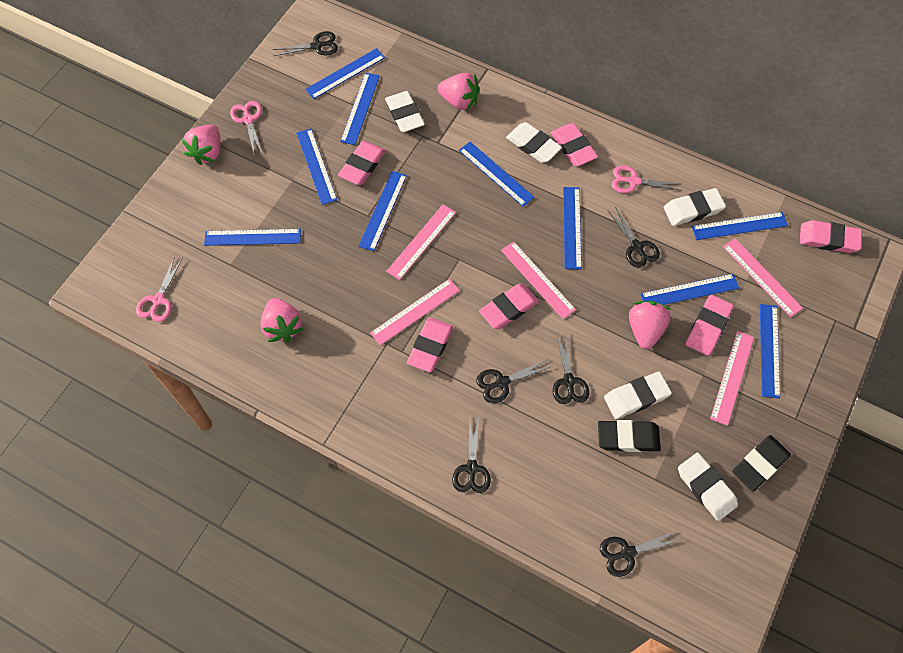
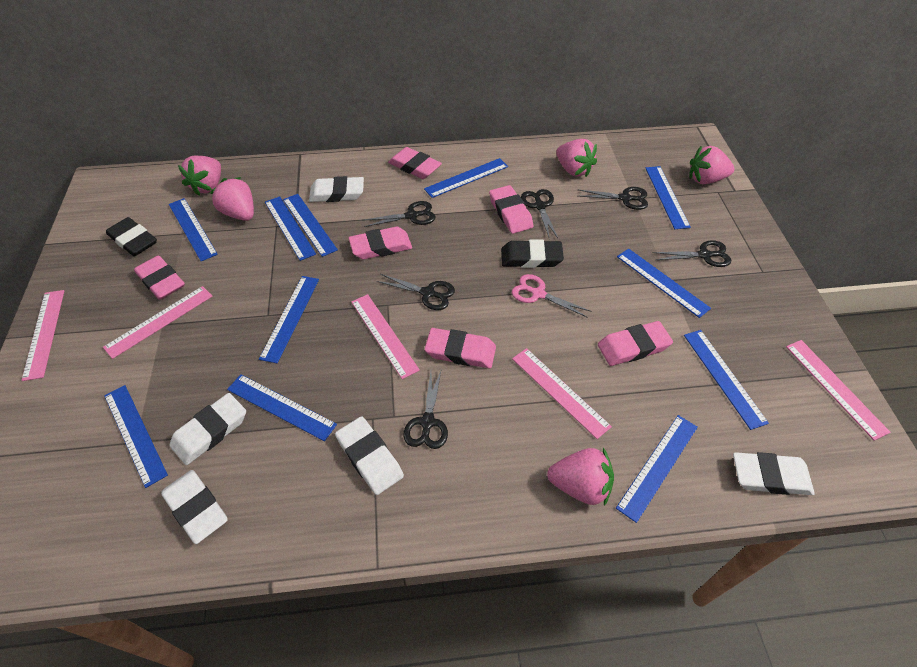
blue ruler: 10 -> 11
pink scissors: 3 -> 1
pink strawberry: 4 -> 5

